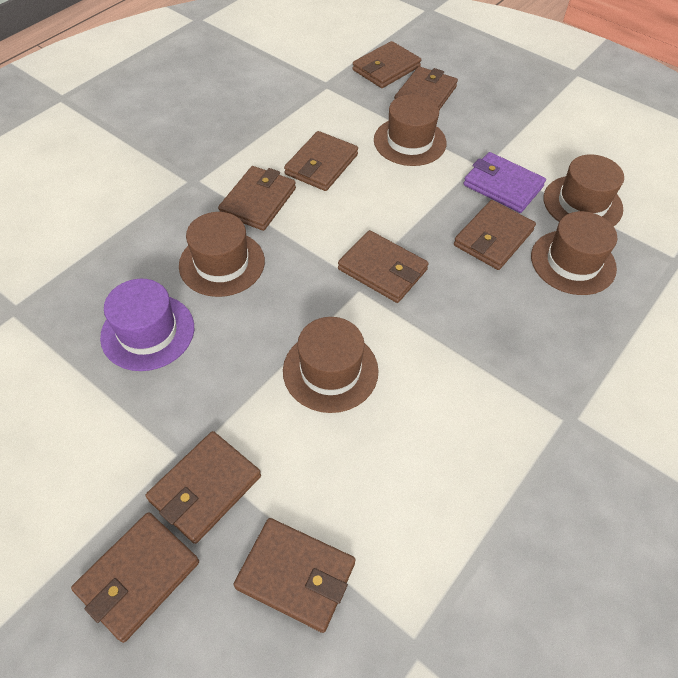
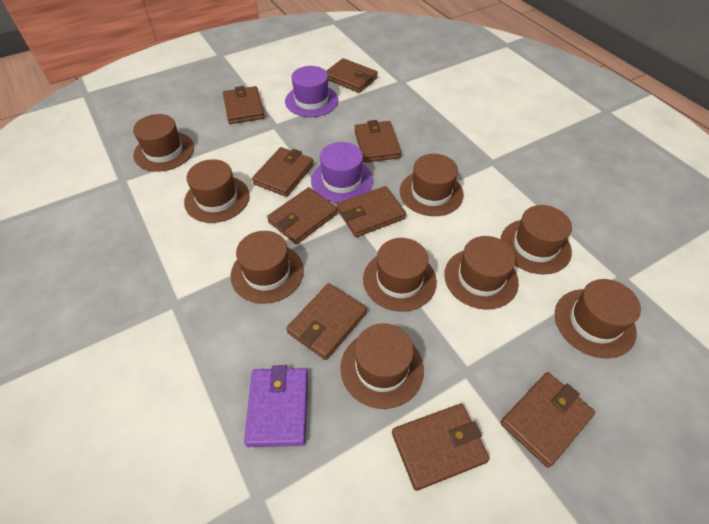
brown hat: 5 -> 9
purple hat: 1 -> 2

